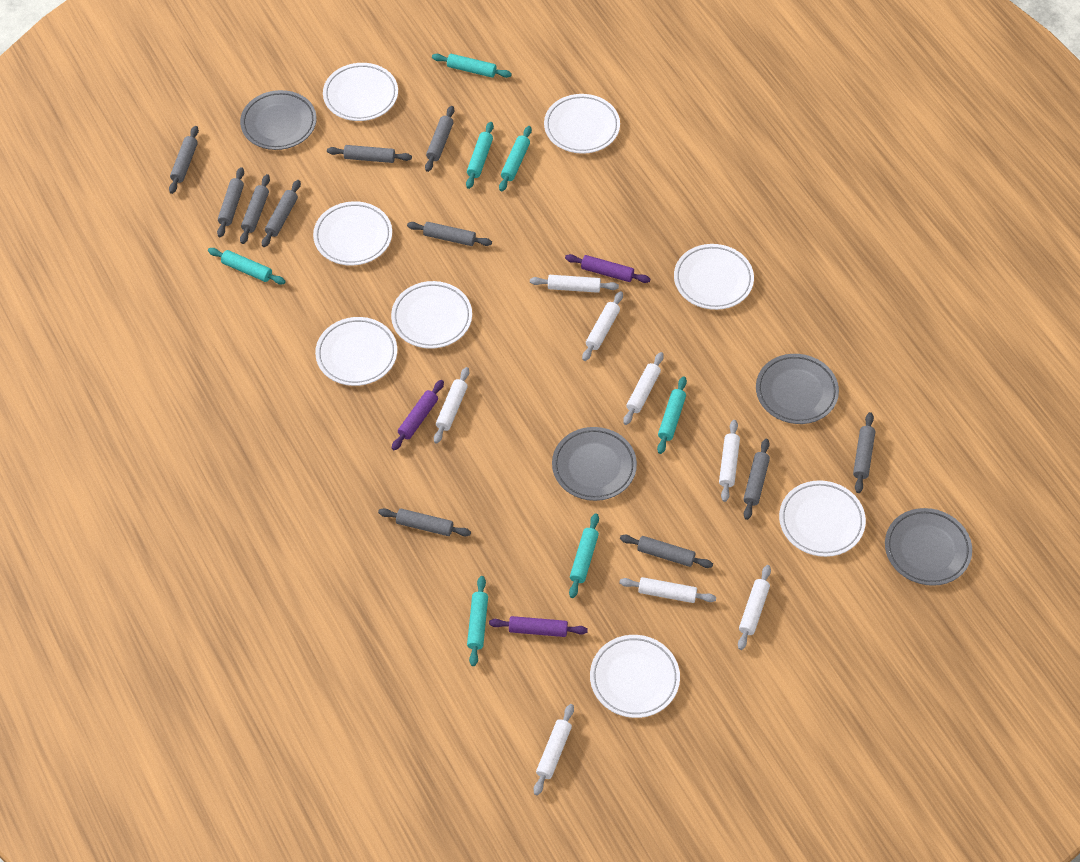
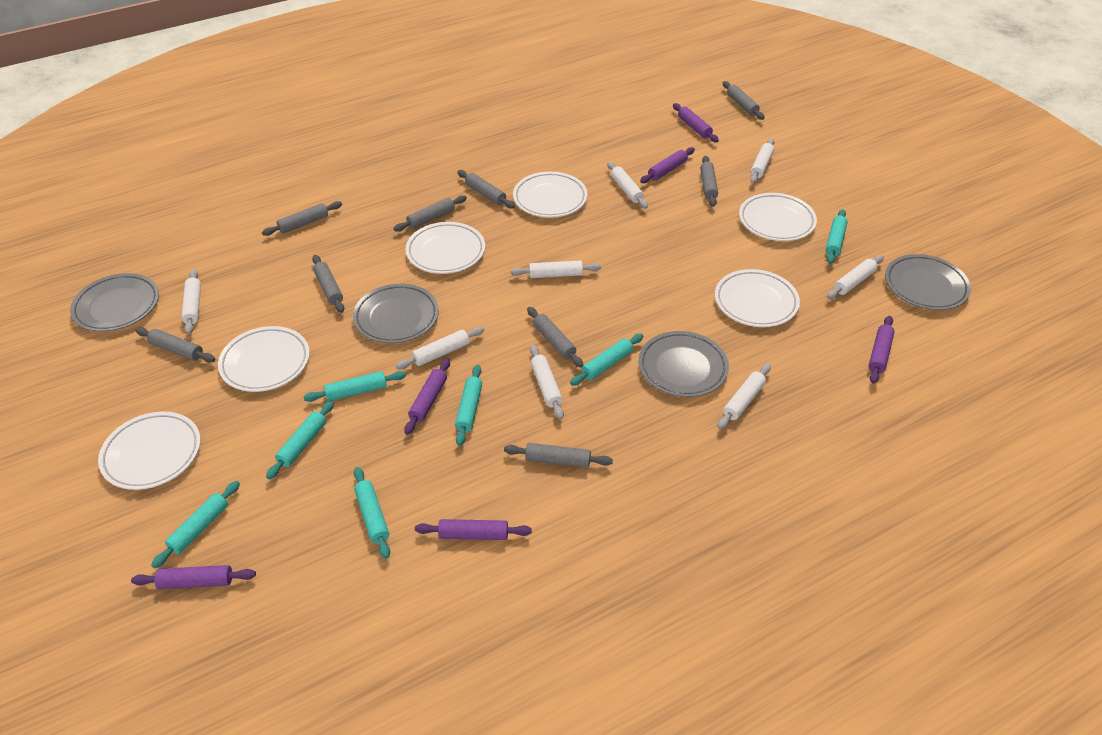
grey rolling pin: 11 -> 9
purple rolling pin: 3 -> 6
white plate: 8 -> 6

